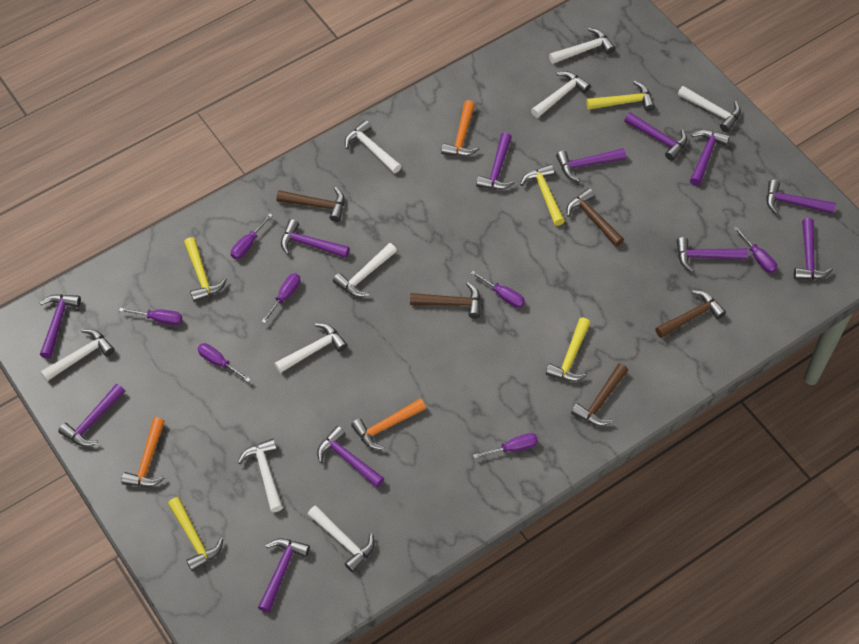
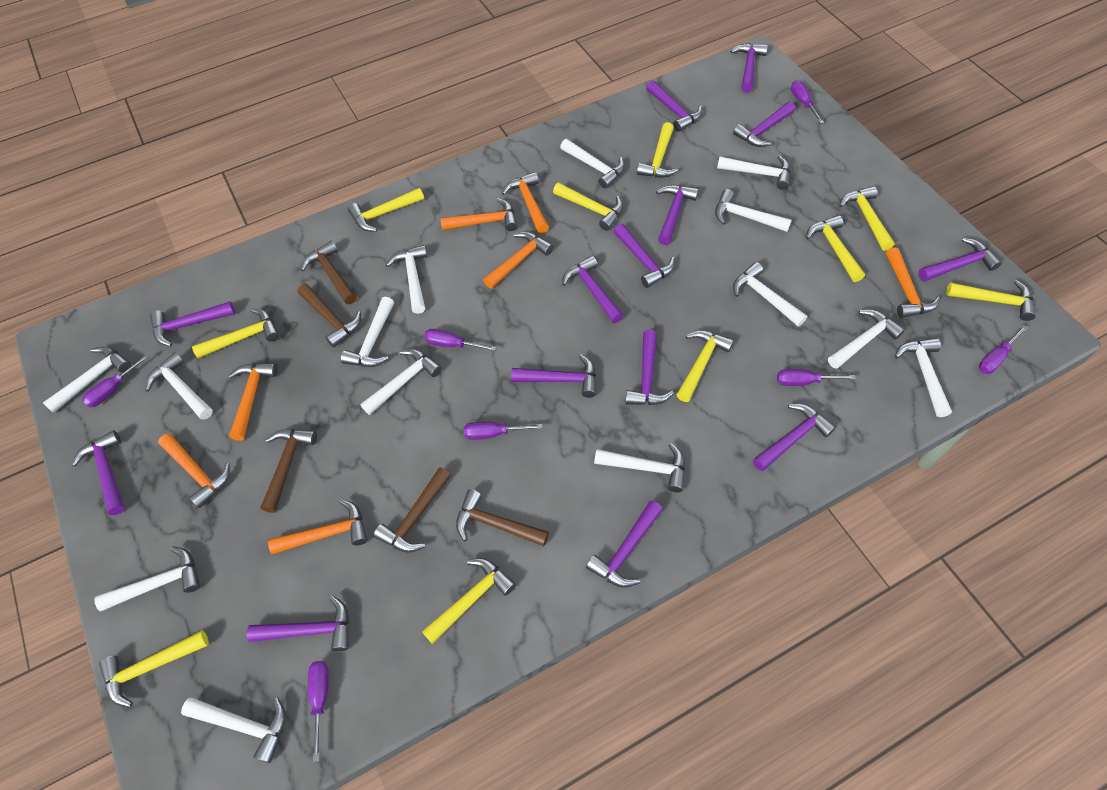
orange hammer: 3 -> 7
purple hammer: 12 -> 14
white hammer: 9 -> 14
yellow hammer: 5 -> 10

